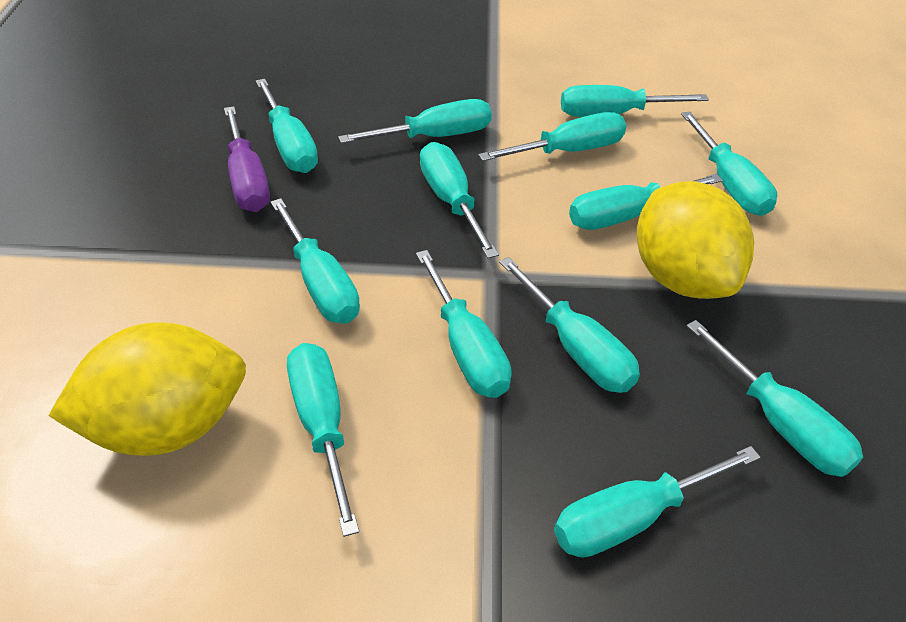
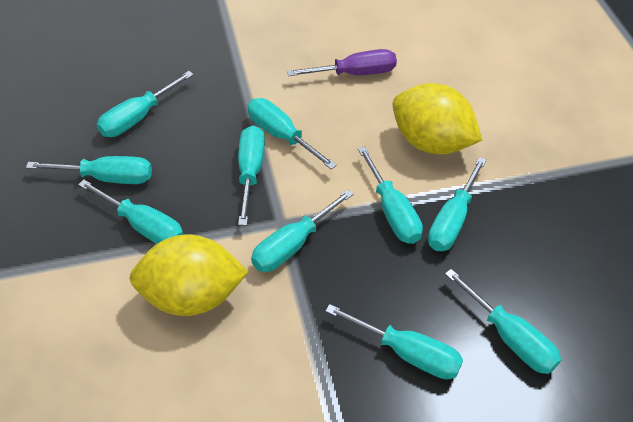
turquoise screwdriver: 13 -> 10

